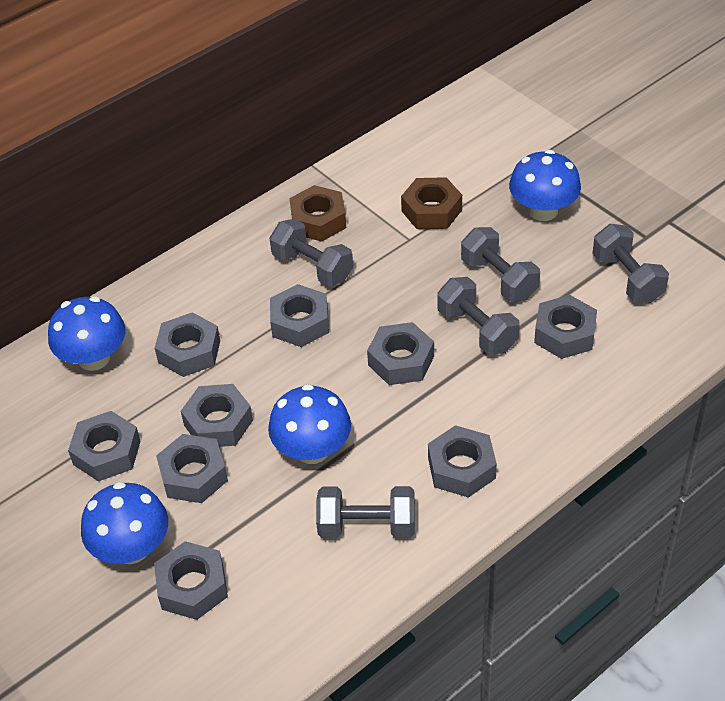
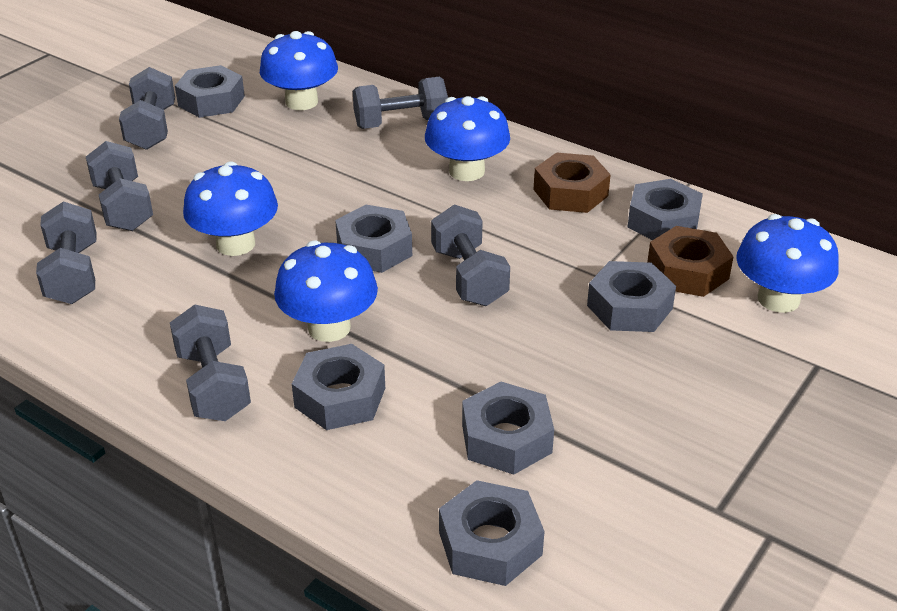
blue mushroom: 4 -> 5
grey dumbbell: 5 -> 6
grey nut: 9 -> 7

